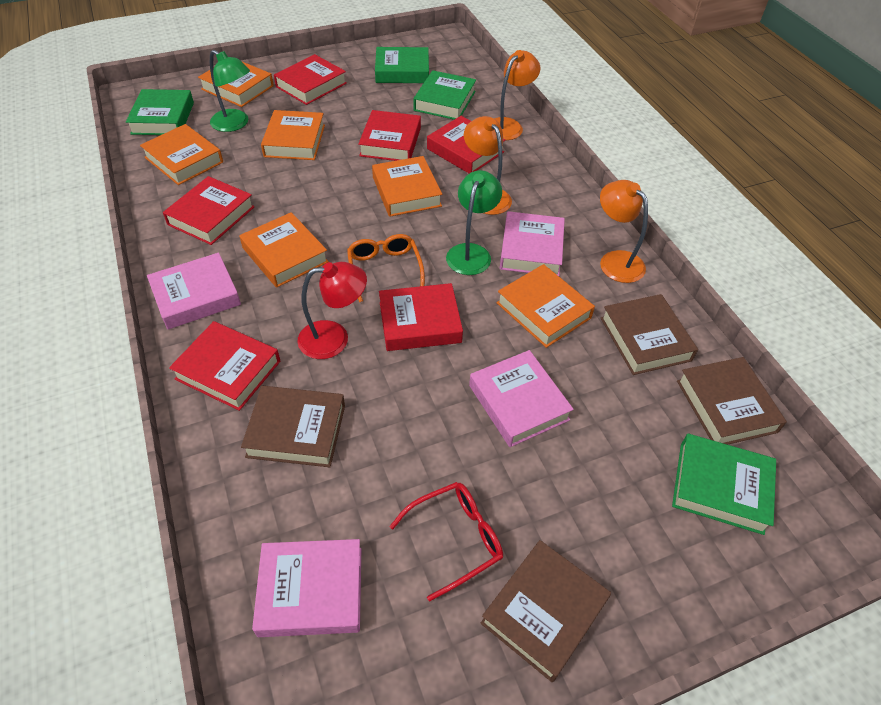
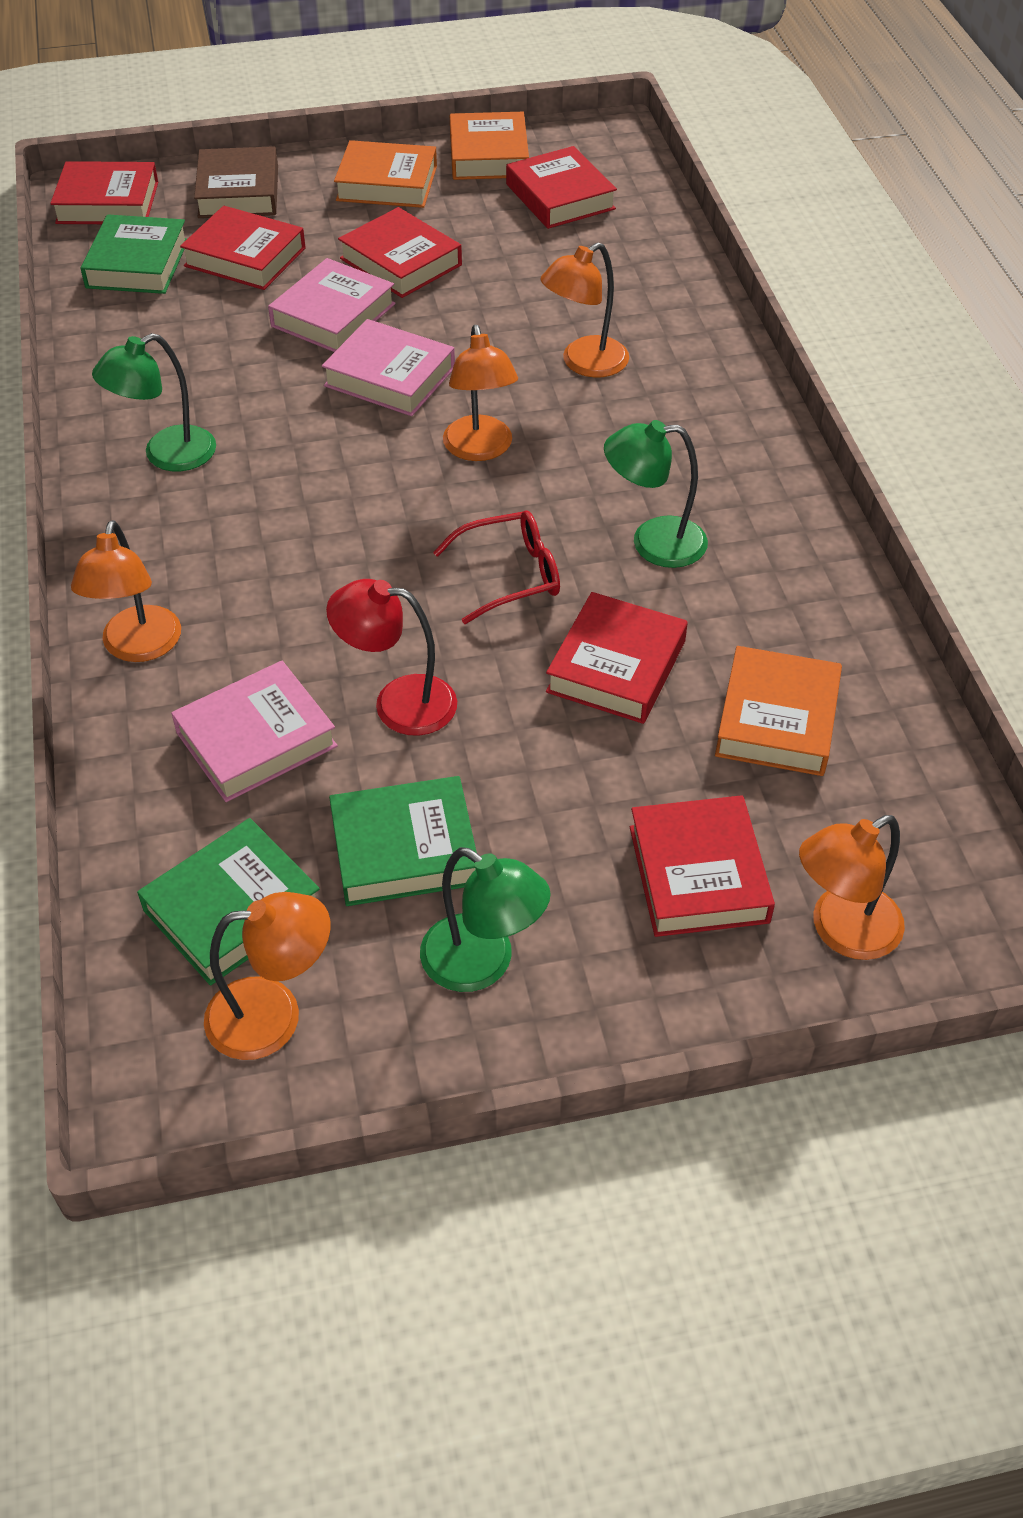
brown book: 4 -> 1
green book: 4 -> 3
green lamp: 2 -> 3
orange book: 6 -> 3
orange glasses: 1 -> 0
orange lamp: 3 -> 5
pink book: 4 -> 3

